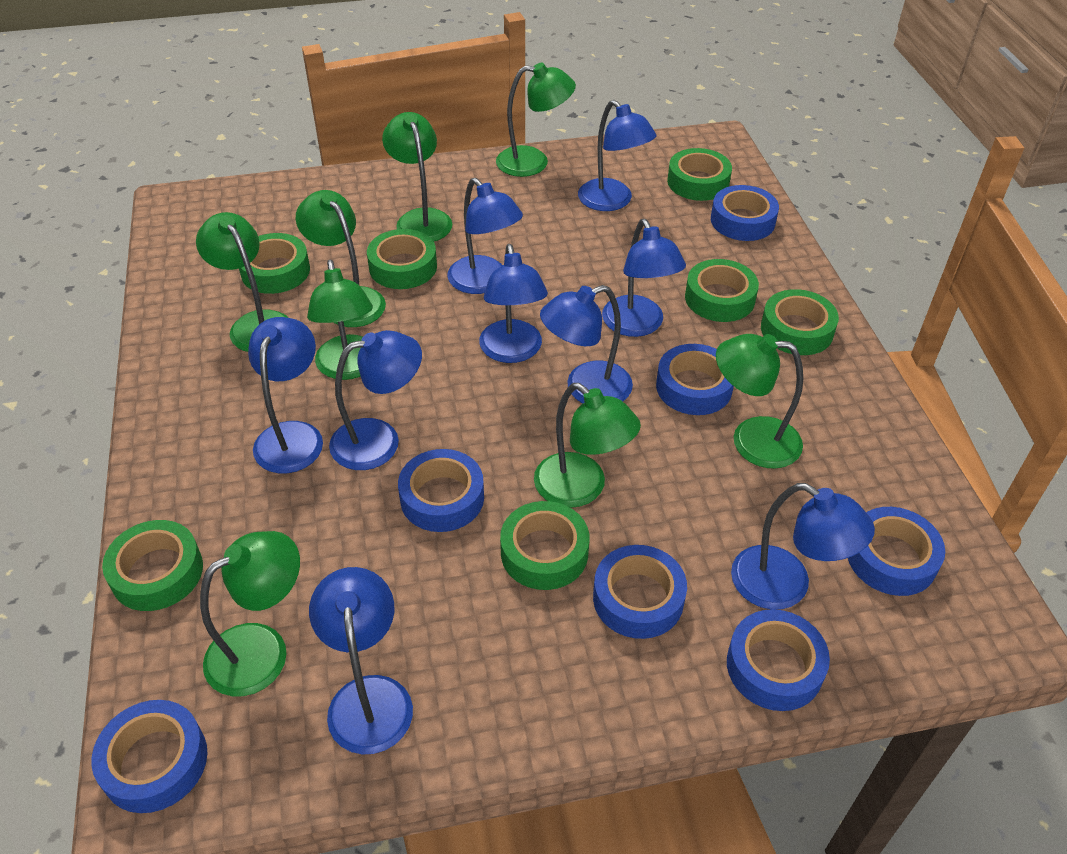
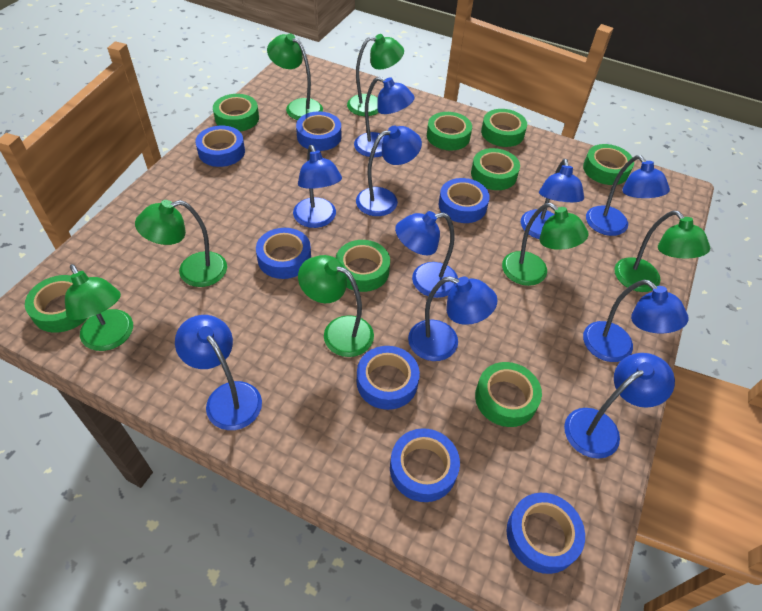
blue lamp: 9 -> 10
green lamp: 8 -> 7
green tape: 7 -> 8

